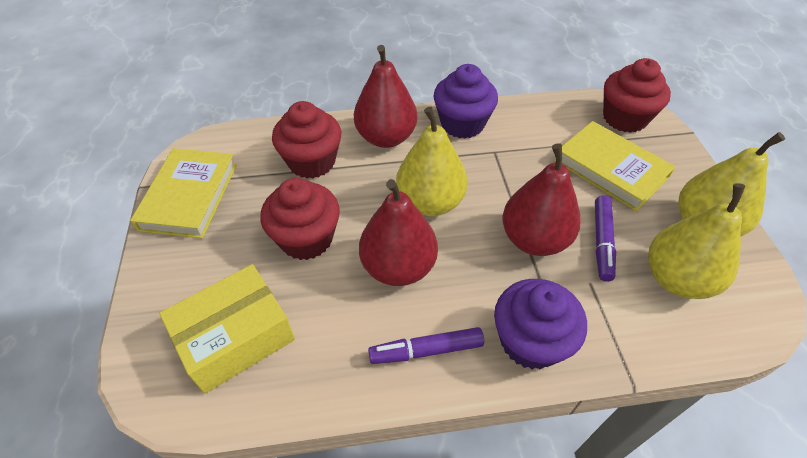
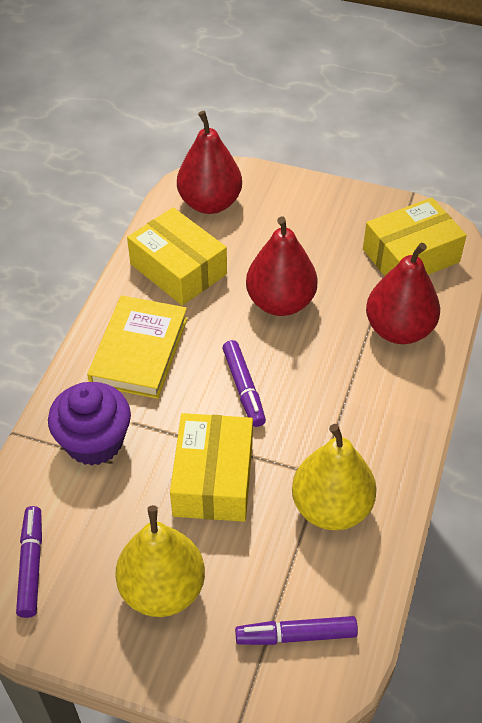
purple cupcake: 2 -> 1
purple marker: 2 -> 3
red cupcake: 3 -> 0
yellow book: 2 -> 1
yellow box: 1 -> 3
yellow pear: 3 -> 2

